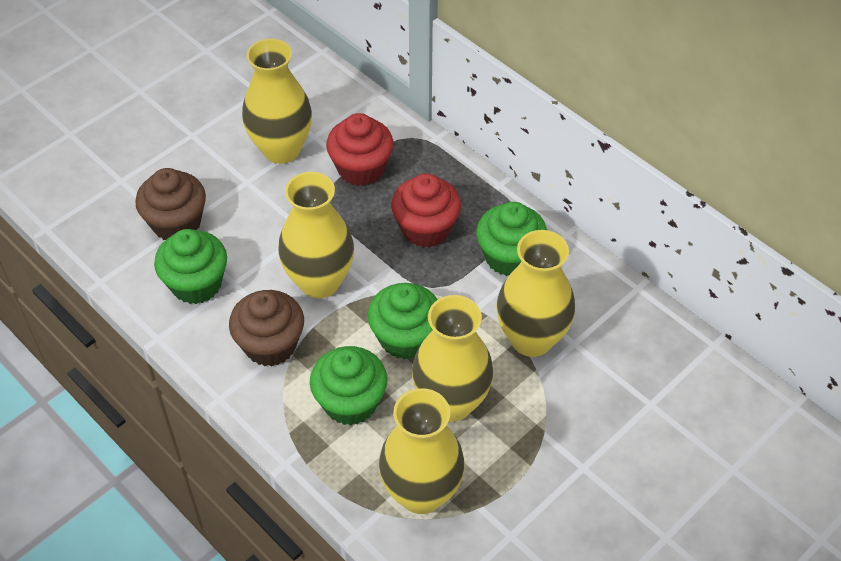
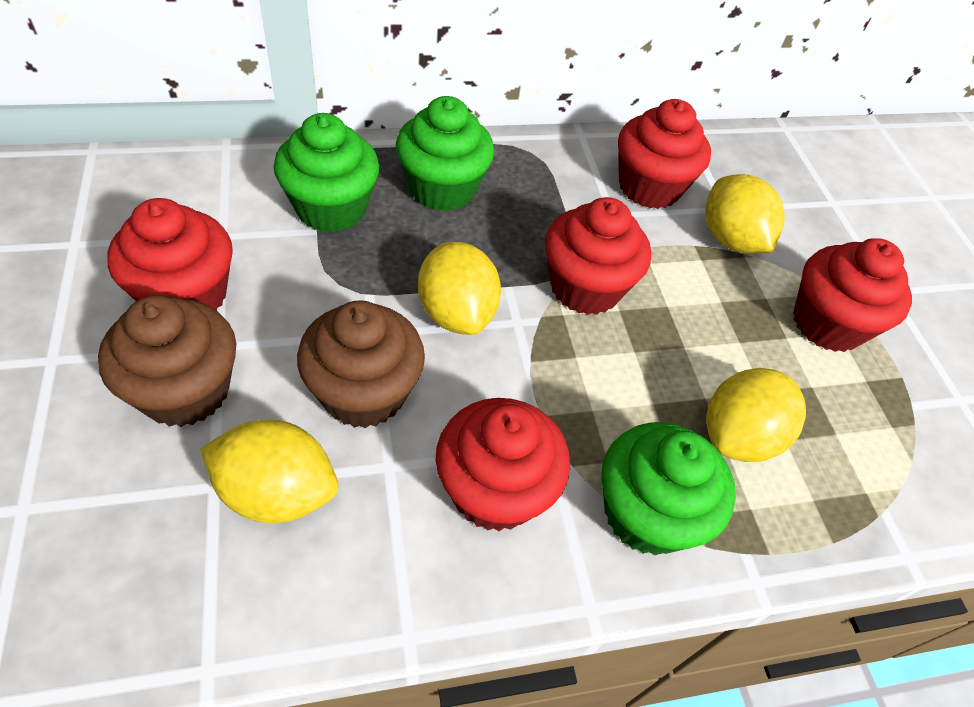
green cupcake: 4 -> 3
red cupcake: 2 -> 5
yellow lemon: 0 -> 4
yellow vase: 5 -> 0

